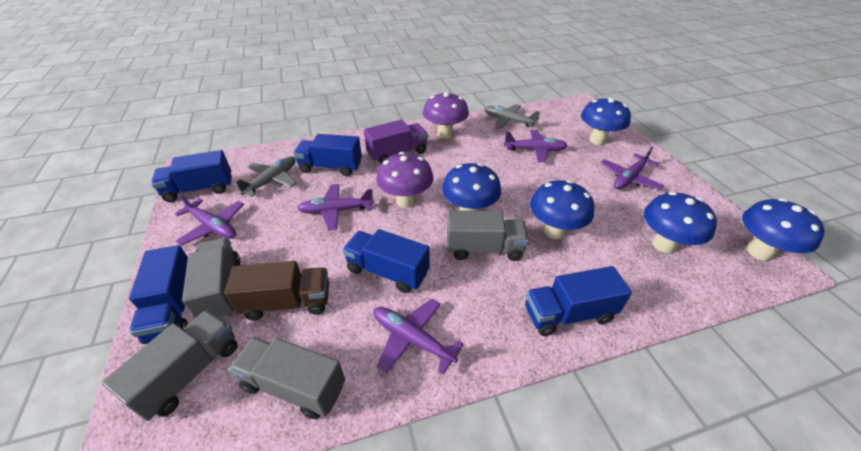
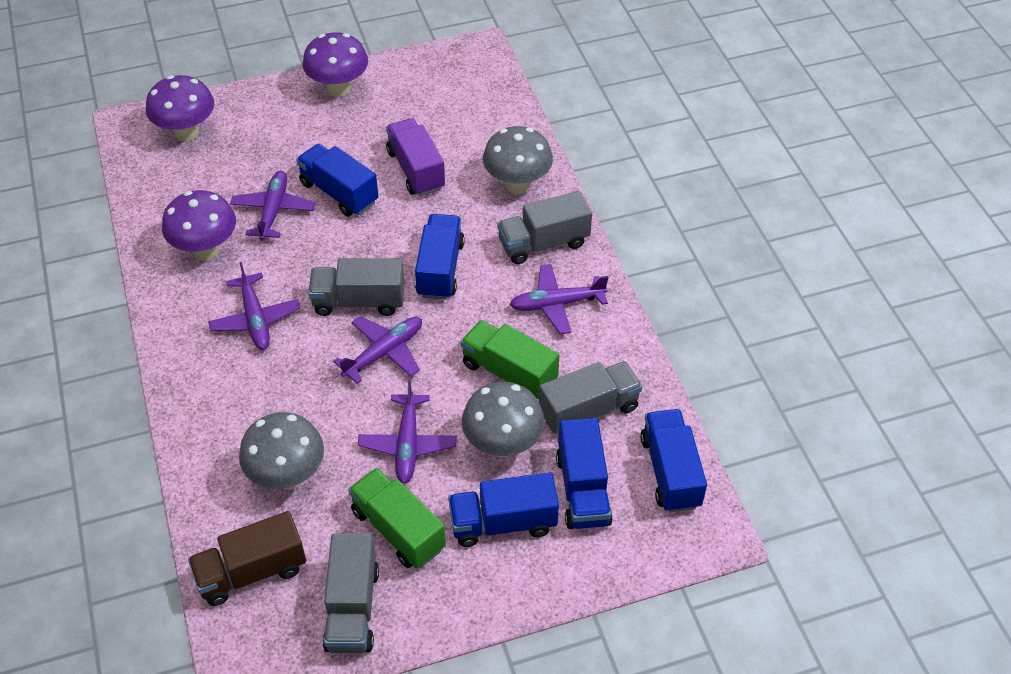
blue mushroom: 5 -> 0
green truck: 0 -> 2
grey mushroom: 0 -> 3
grey plane: 2 -> 0
purple mushroom: 2 -> 3

